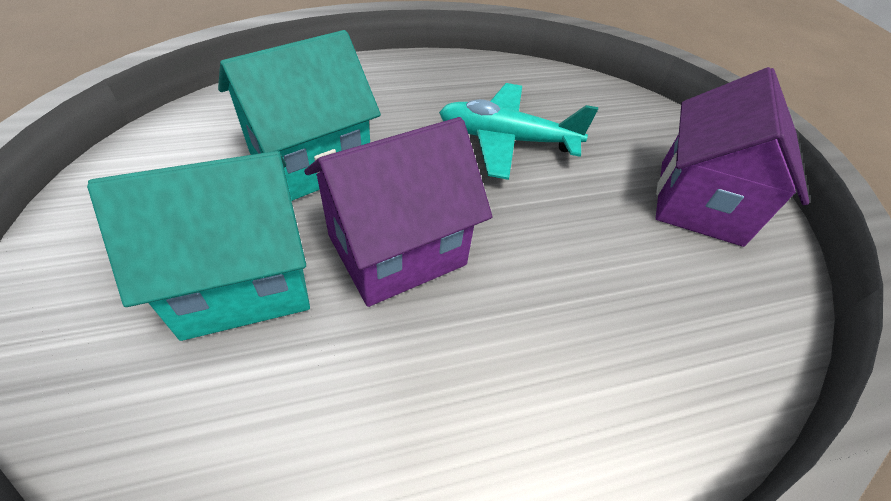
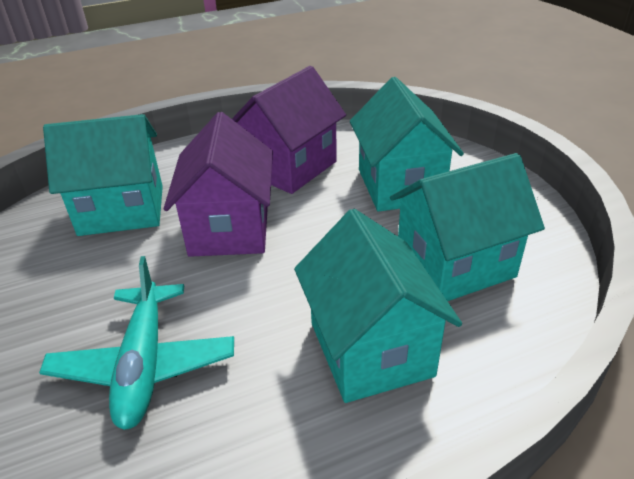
turquoise house: 2 -> 4

